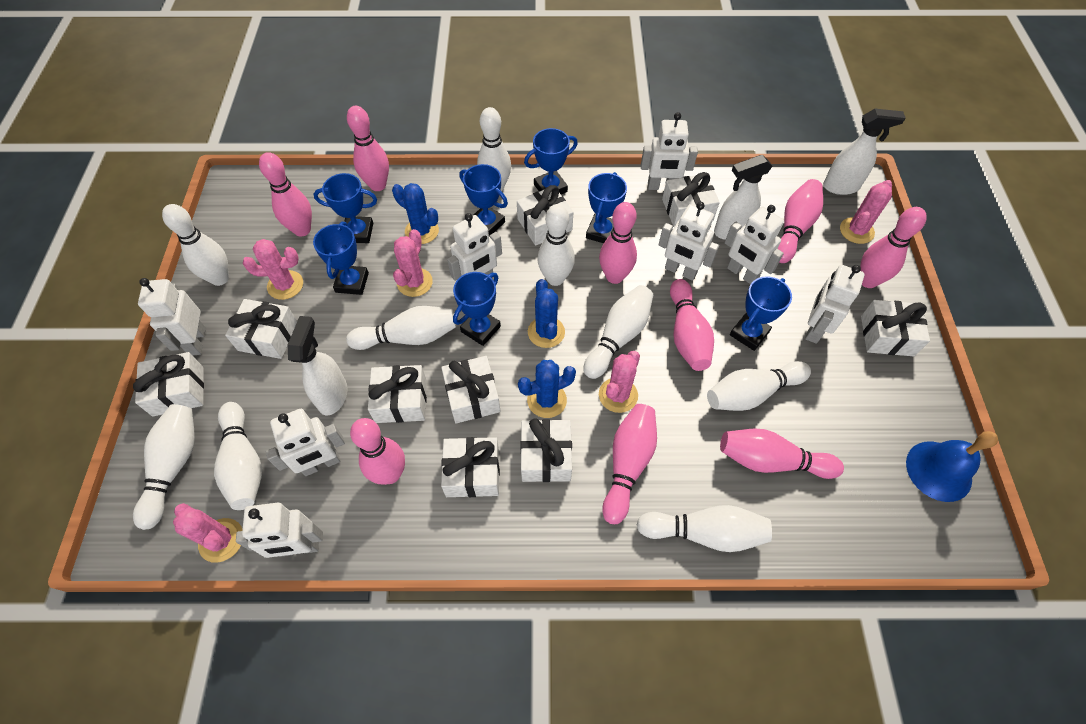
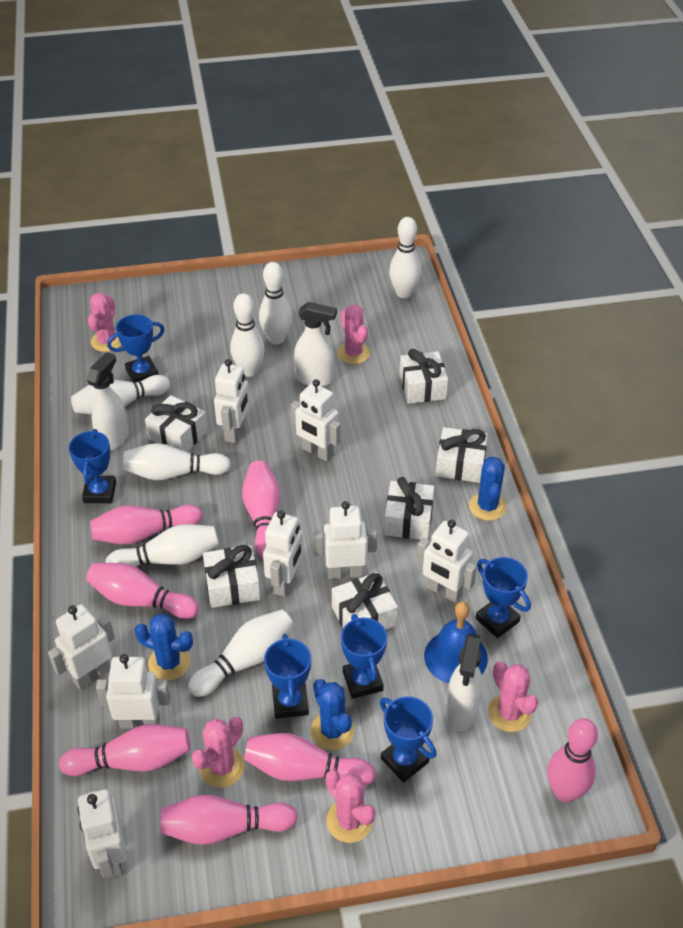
blue trophy: 7 -> 6
pink bowling pin: 9 -> 7
white bowling pin: 9 -> 7
white gift: 9 -> 6

